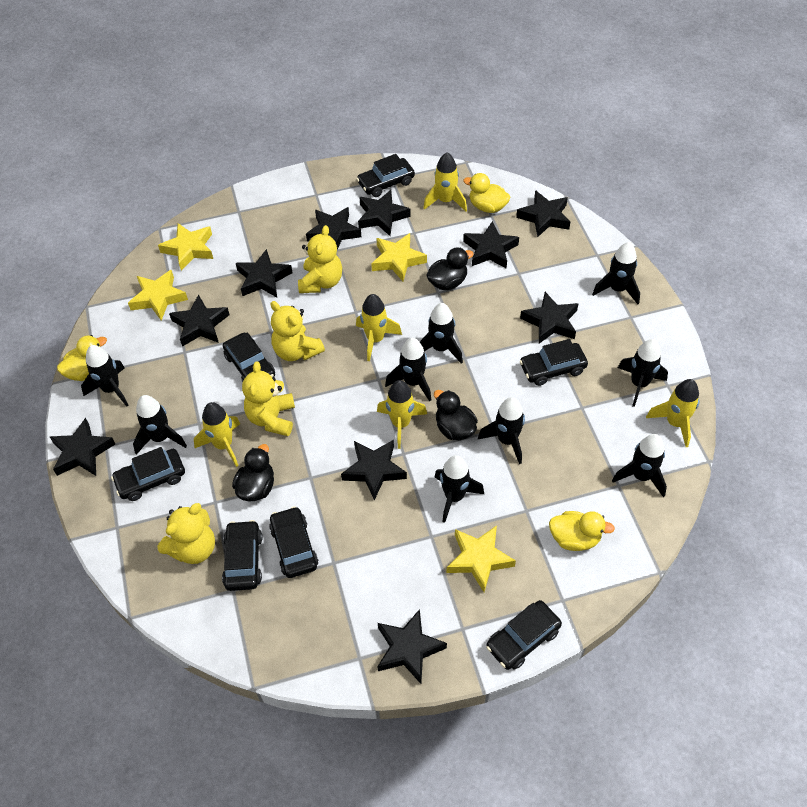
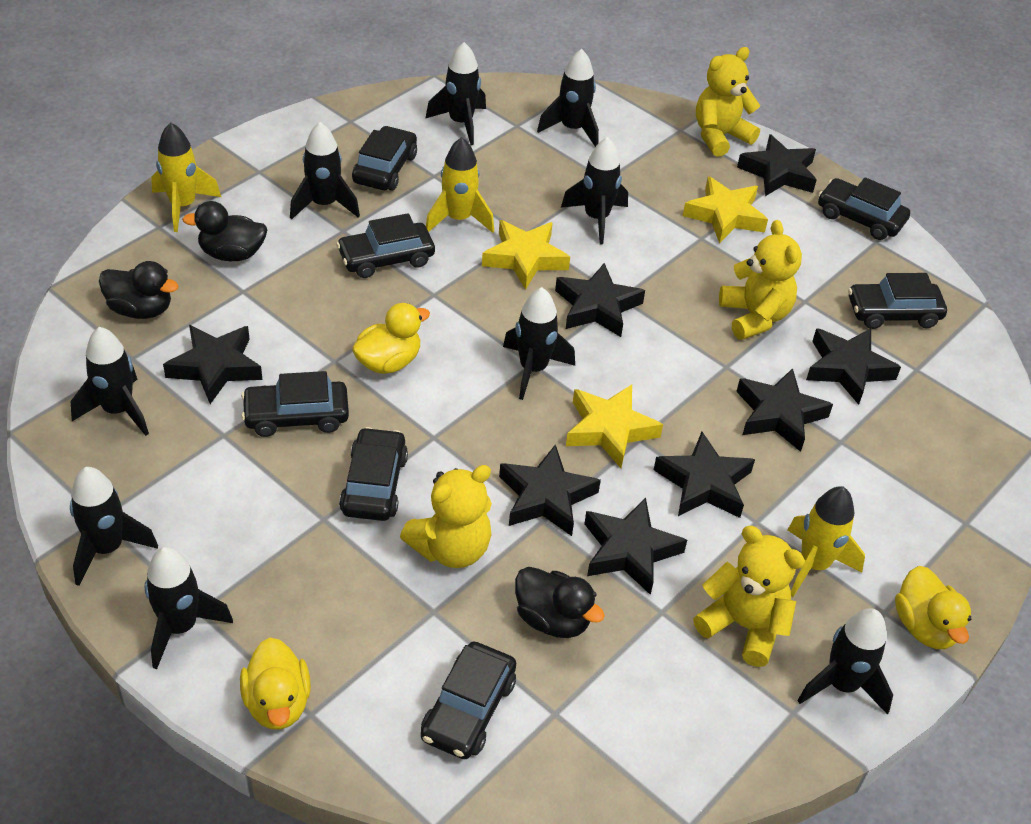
black star: 10 -> 8
yellow rocket: 5 -> 3
yellow star: 4 -> 3

